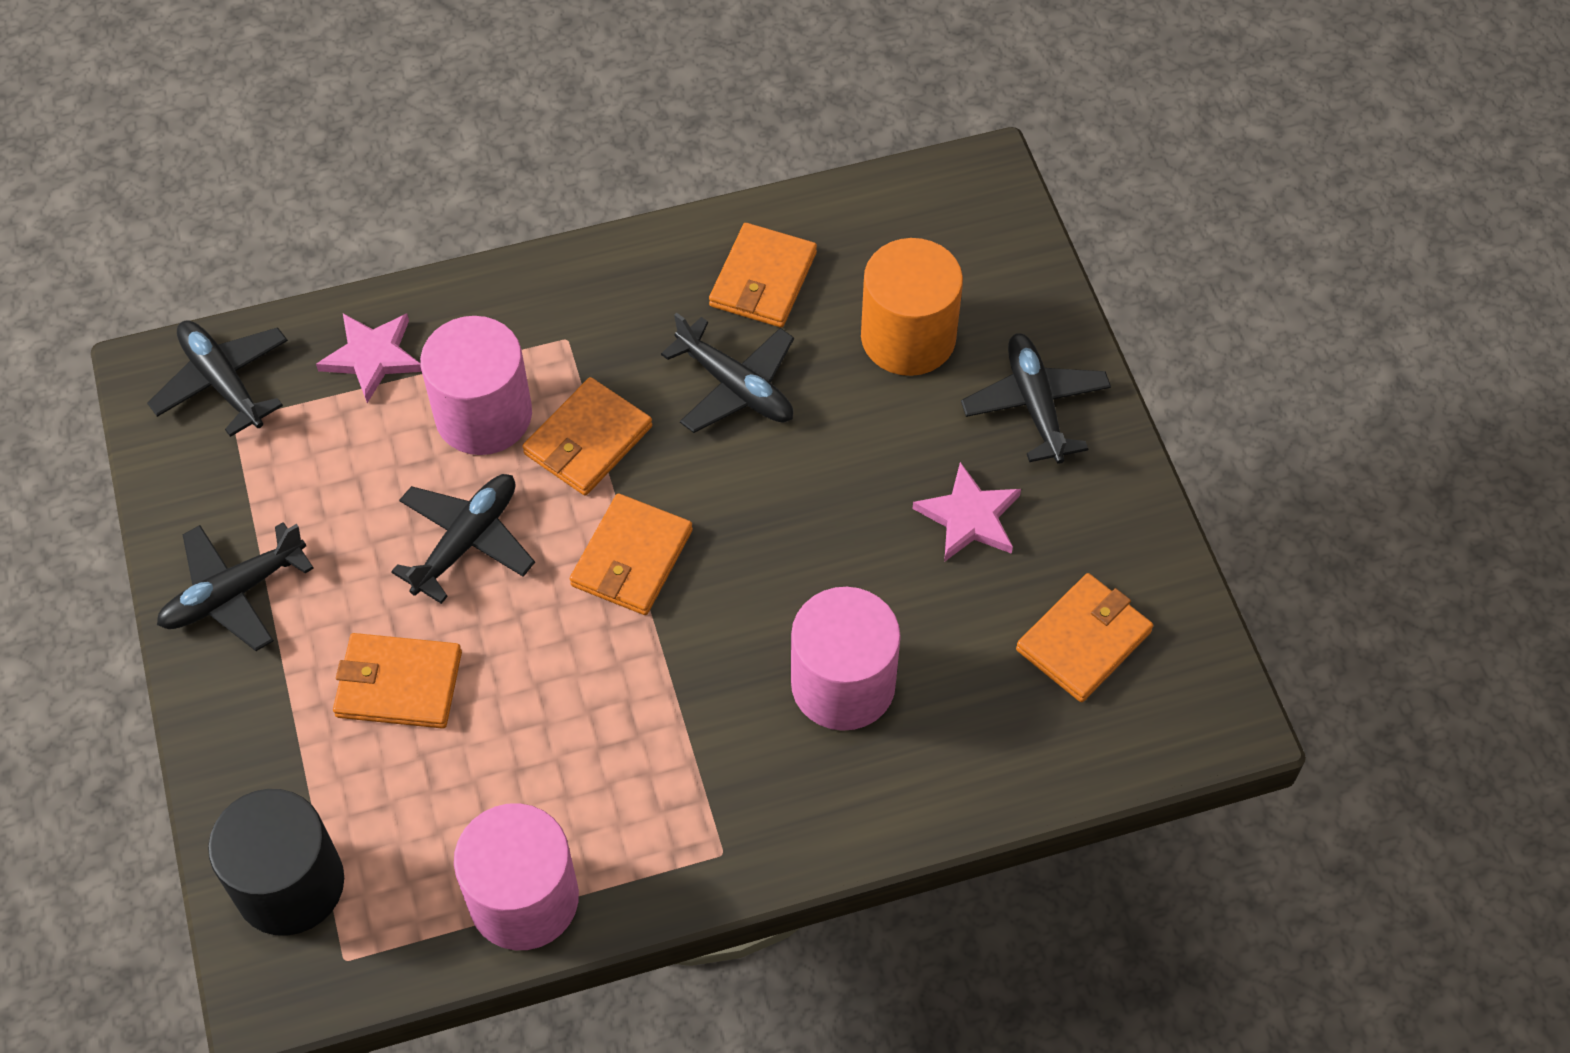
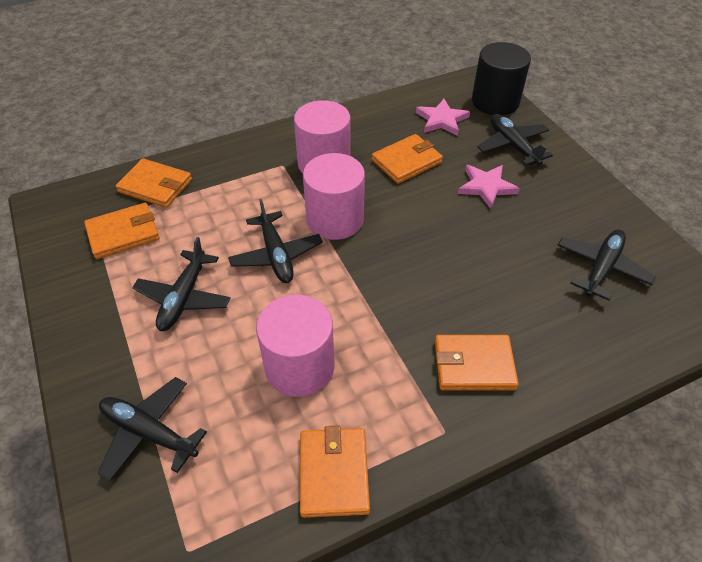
orange cylinder: 1 -> 0

